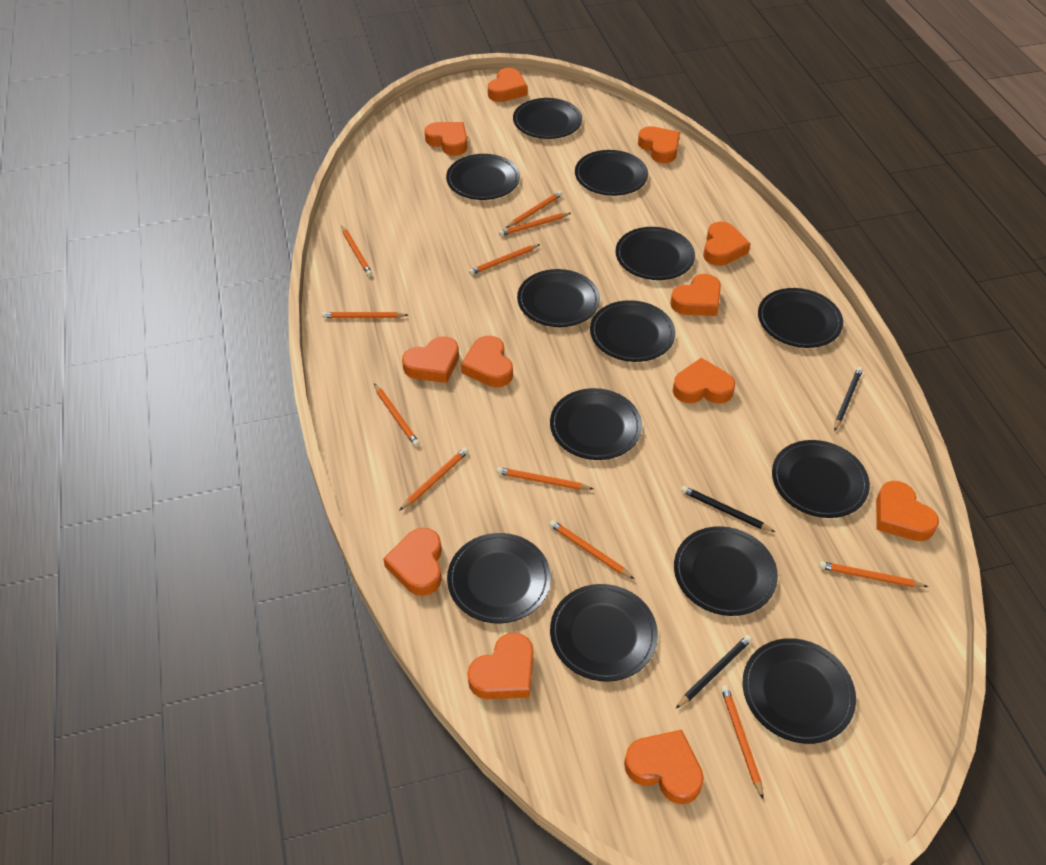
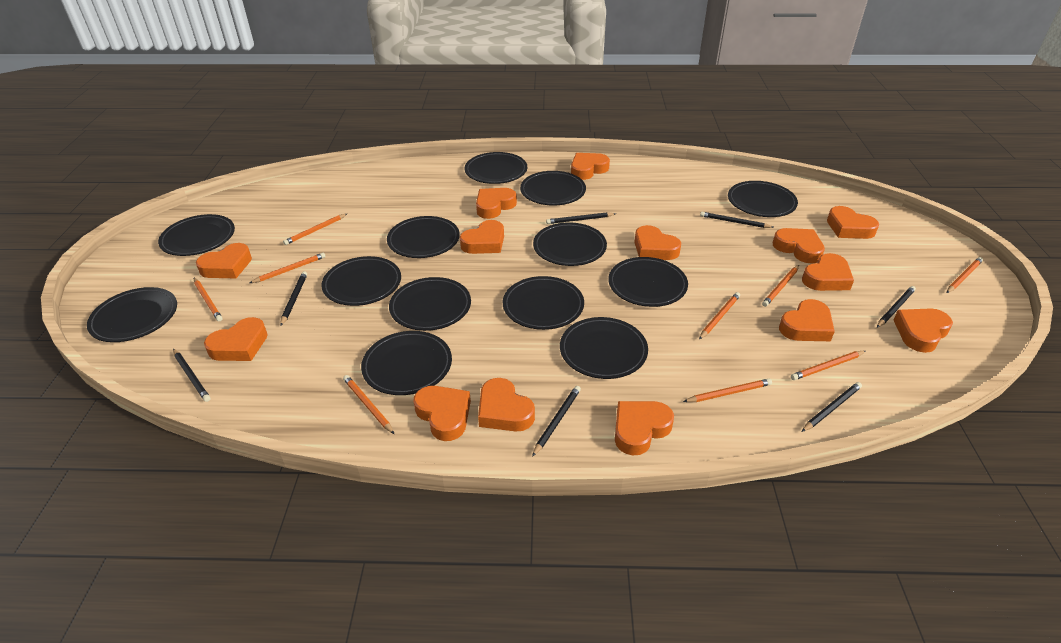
black pencil: 3 -> 7
orange heart: 12 -> 14
orange pencil: 11 -> 9

